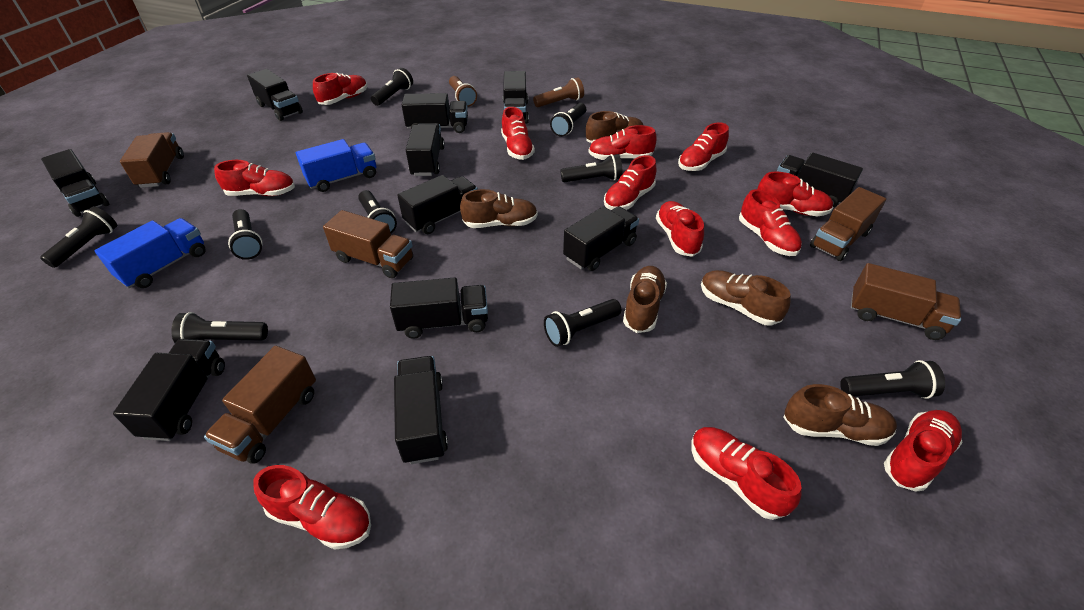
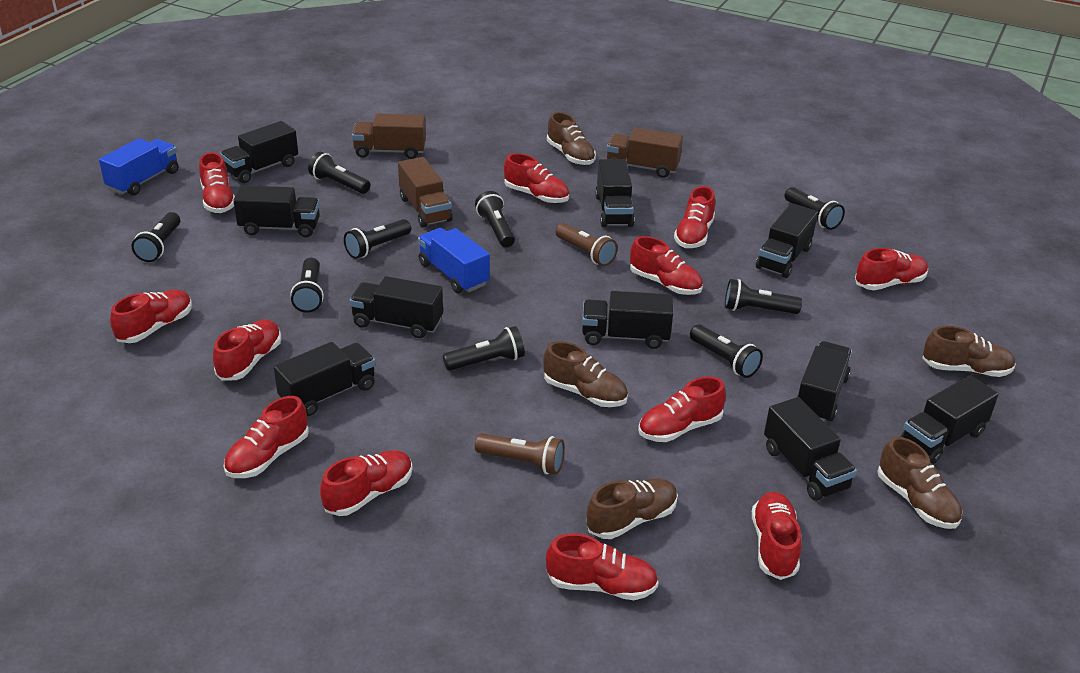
black truck: 11 -> 10
brown truck: 5 -> 3

